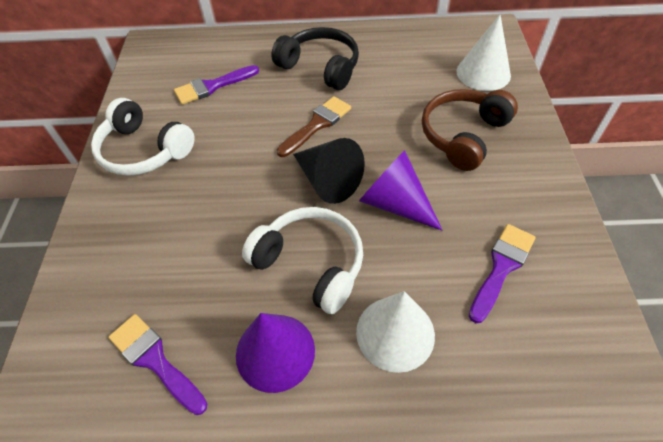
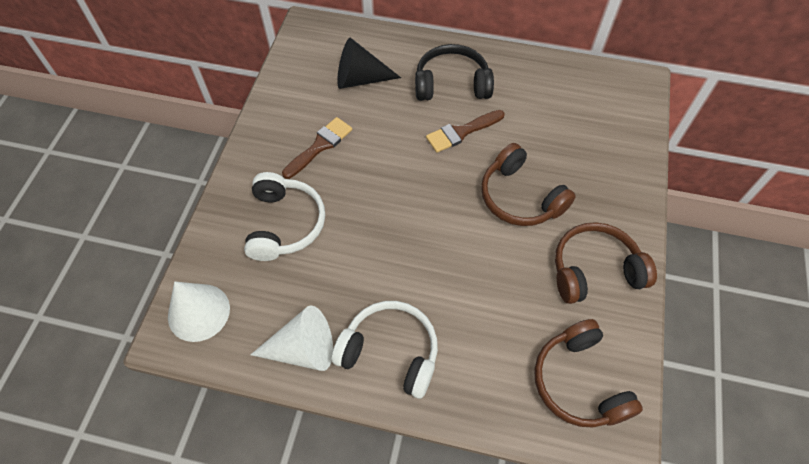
brown brush: 1 -> 2
brown headphones: 1 -> 3
purple brush: 3 -> 0
purple cone: 2 -> 0

